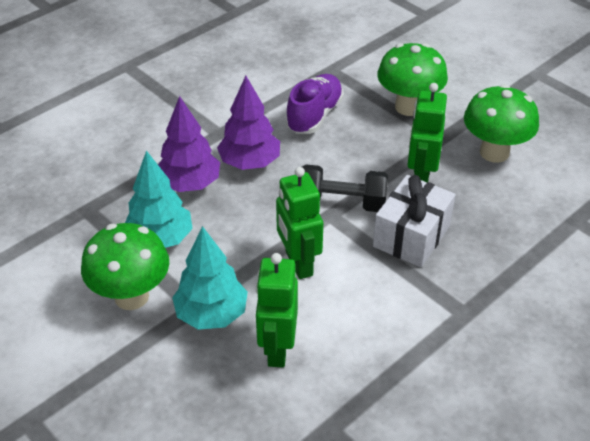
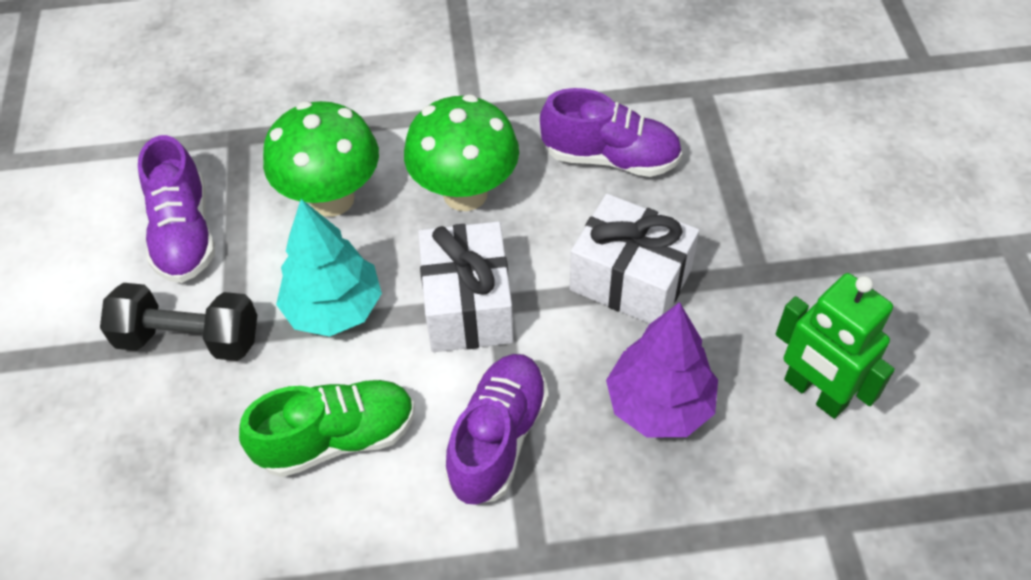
green mushroom: 3 -> 2
green robot: 3 -> 1
green shoe: 0 -> 1
purple shoe: 1 -> 3
purple tree: 2 -> 1
turquoise tree: 2 -> 1
white gift: 1 -> 2

